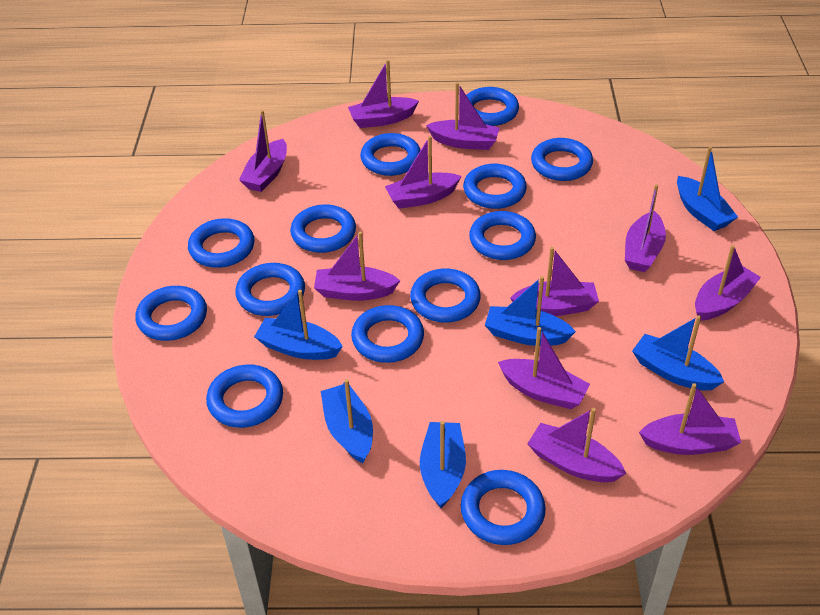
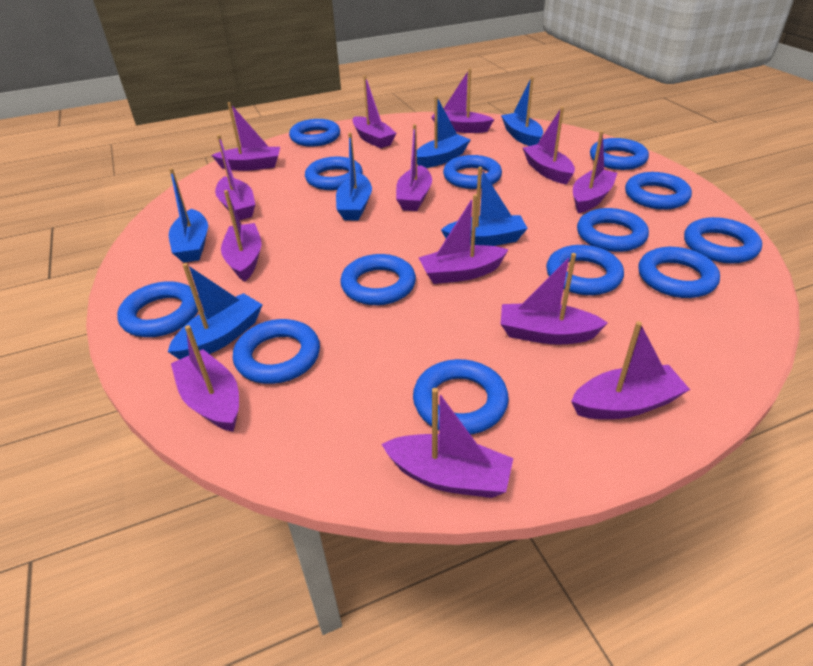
purple boat: 11 -> 13

